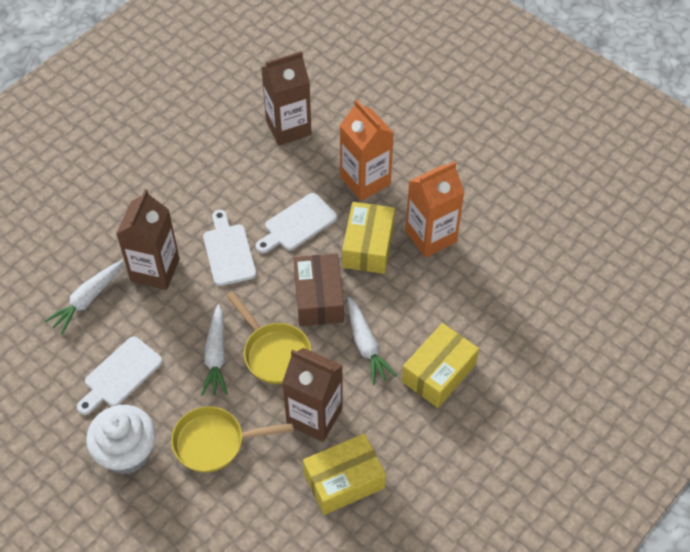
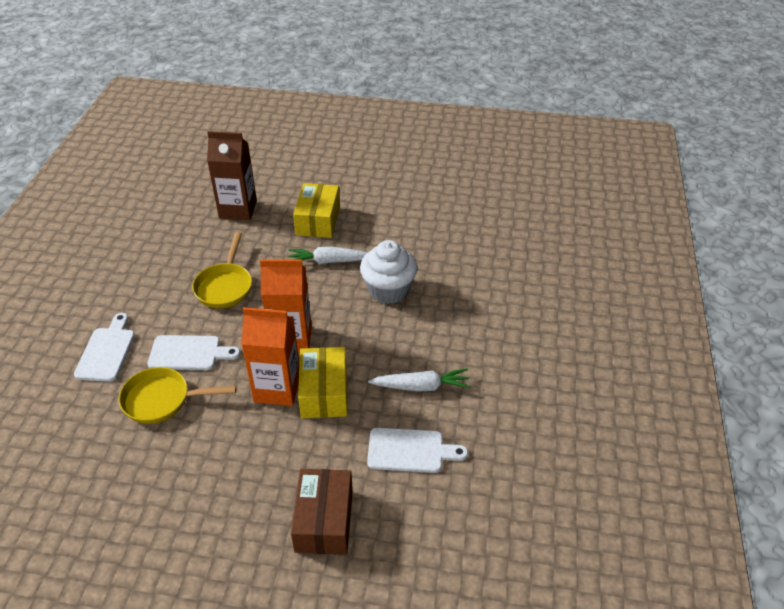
brown carton: 3 -> 1
white carrot: 3 -> 2
yellow box: 3 -> 2

